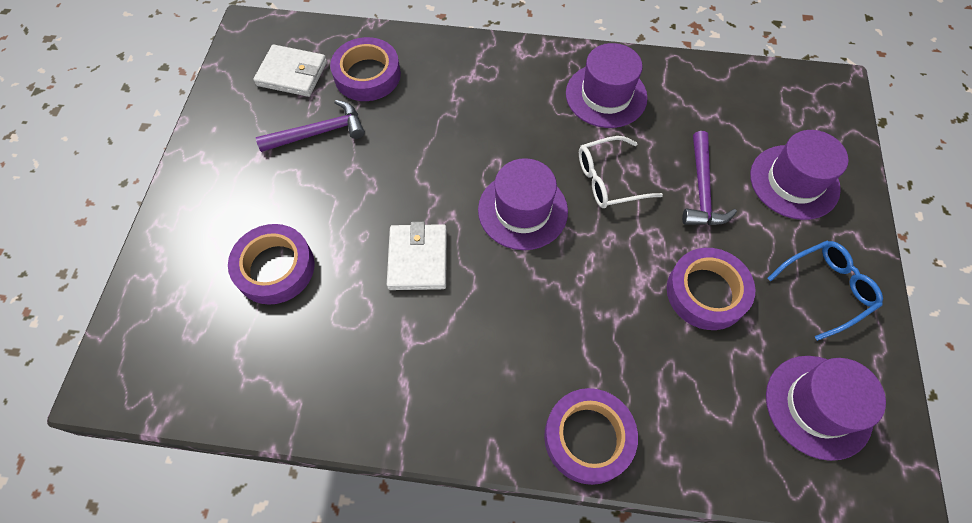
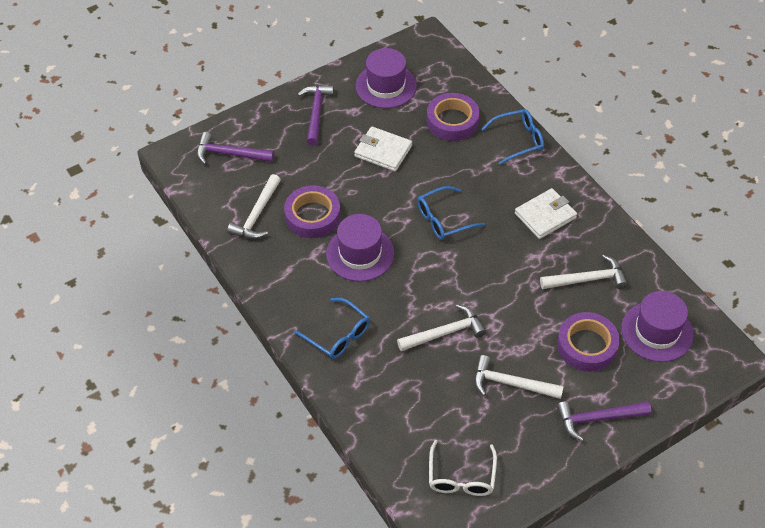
blue glasses: 1 -> 3
purple hammer: 2 -> 3
purple hat: 4 -> 3
purple tape: 4 -> 3
white hammer: 0 -> 4

